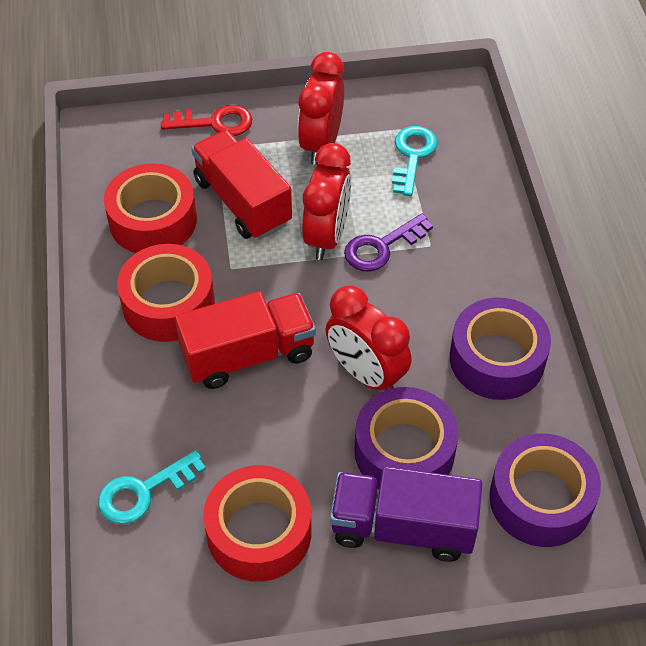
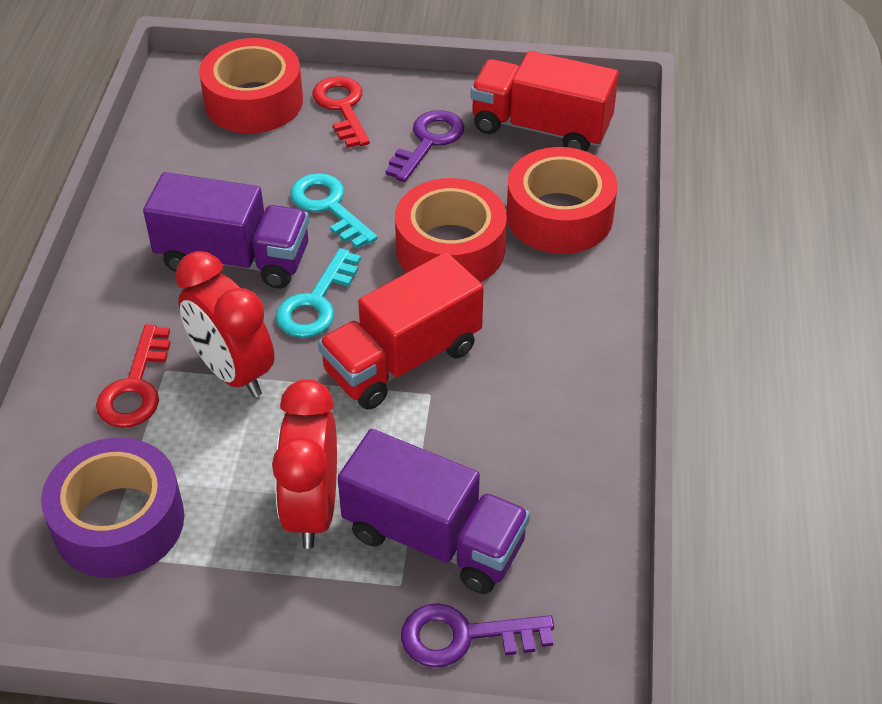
purple key: 1 -> 2
purple tape: 3 -> 1
purple truck: 1 -> 2
red clock: 3 -> 2
red key: 1 -> 2

